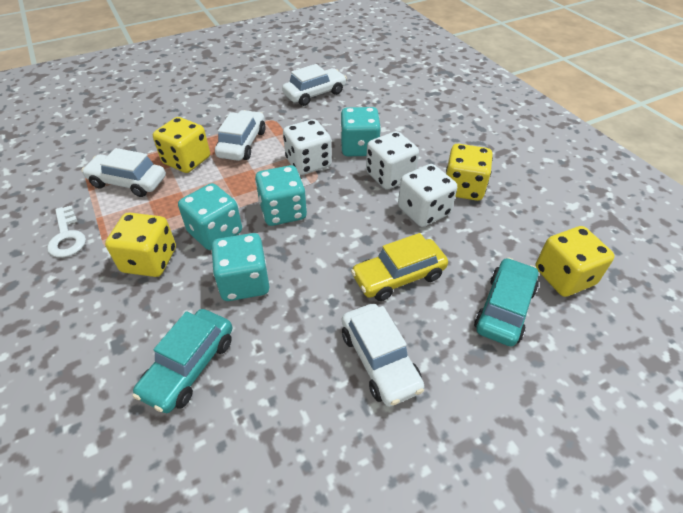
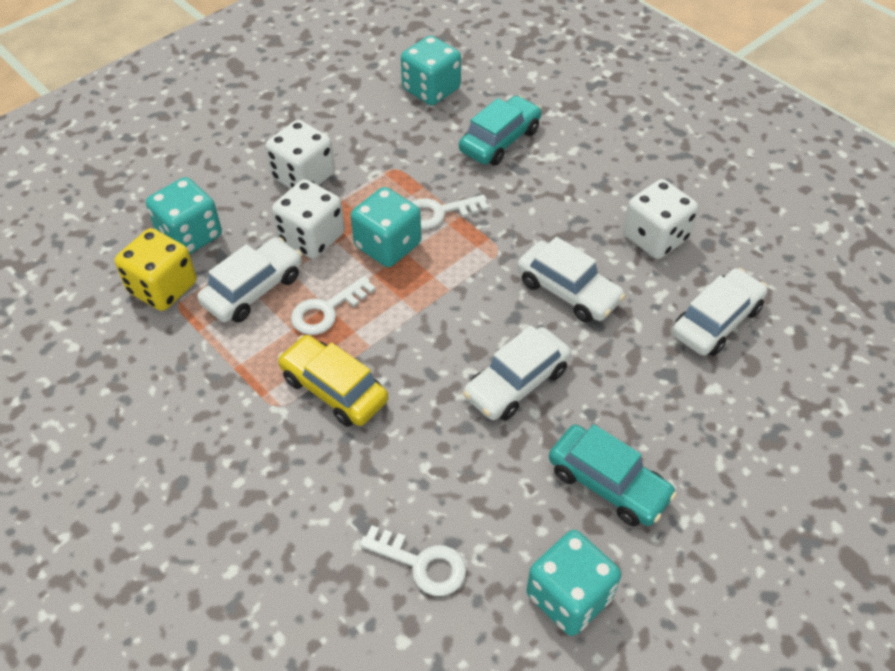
white key: 1 -> 3
yellow dice: 4 -> 1

